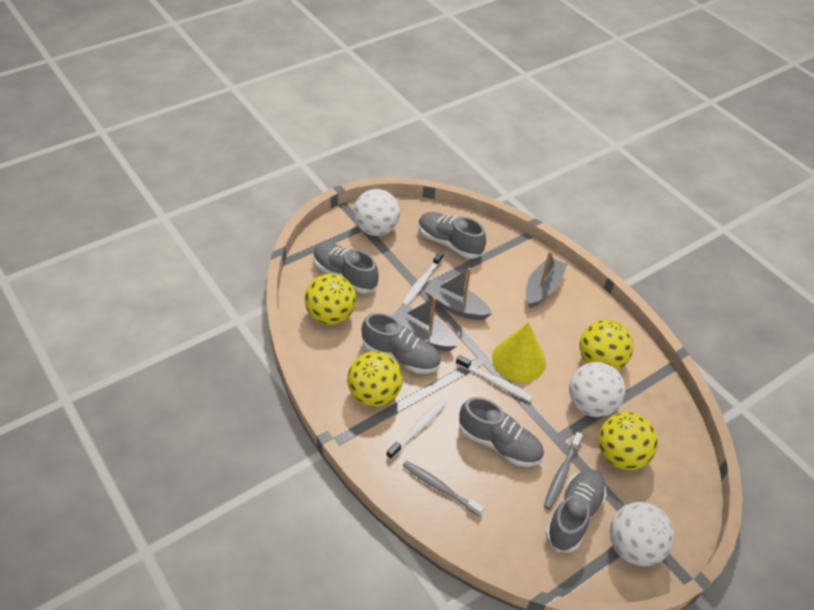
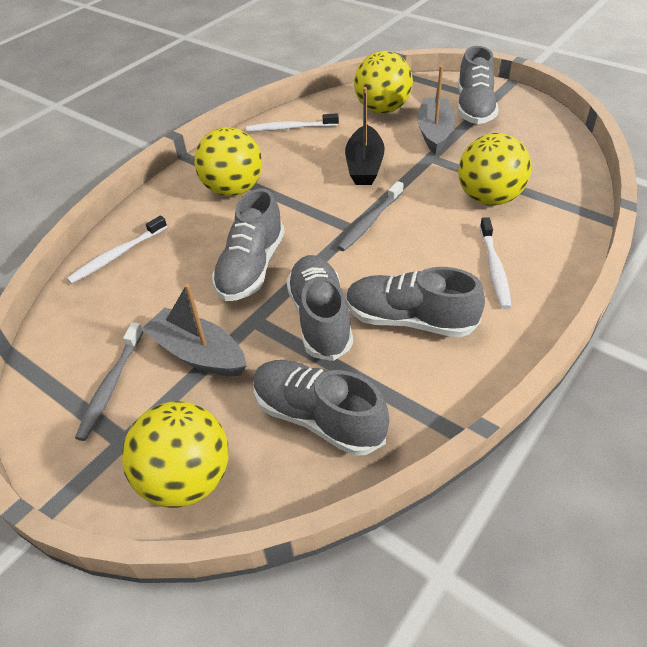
black boat: 0 -> 1
grey boat: 3 -> 2
white ball: 3 -> 0
yellow cone: 1 -> 0

